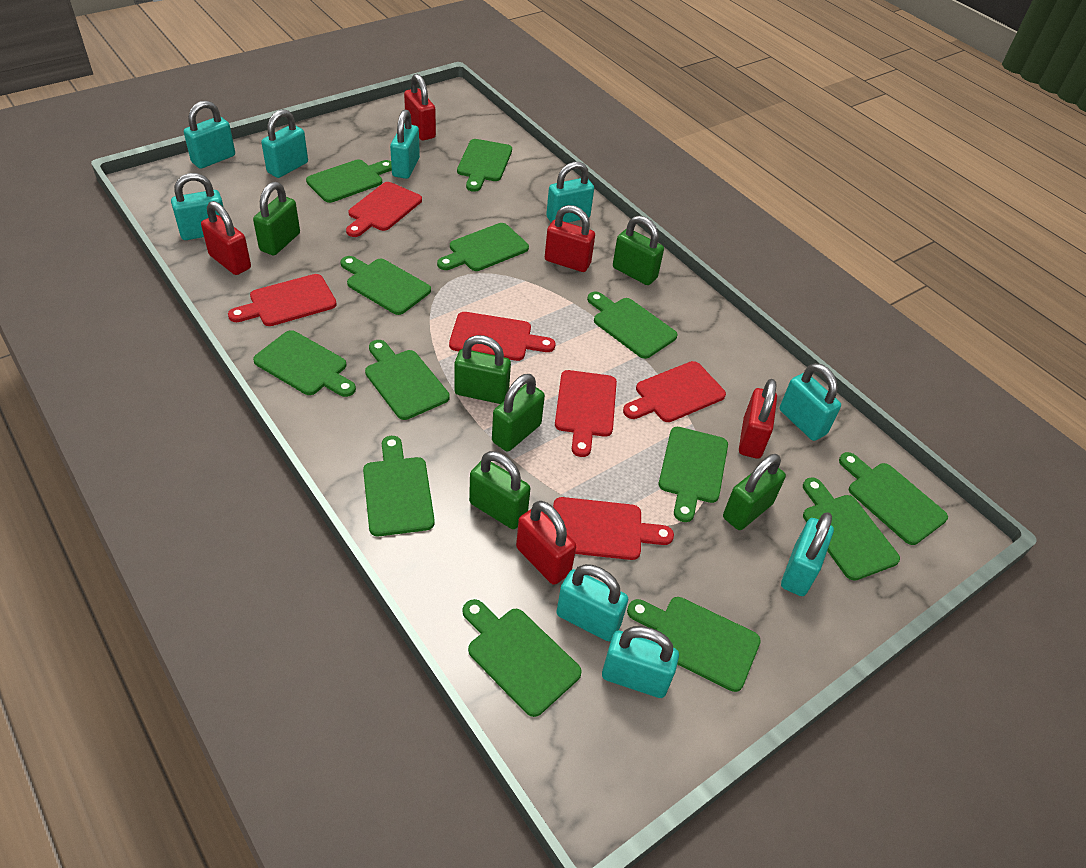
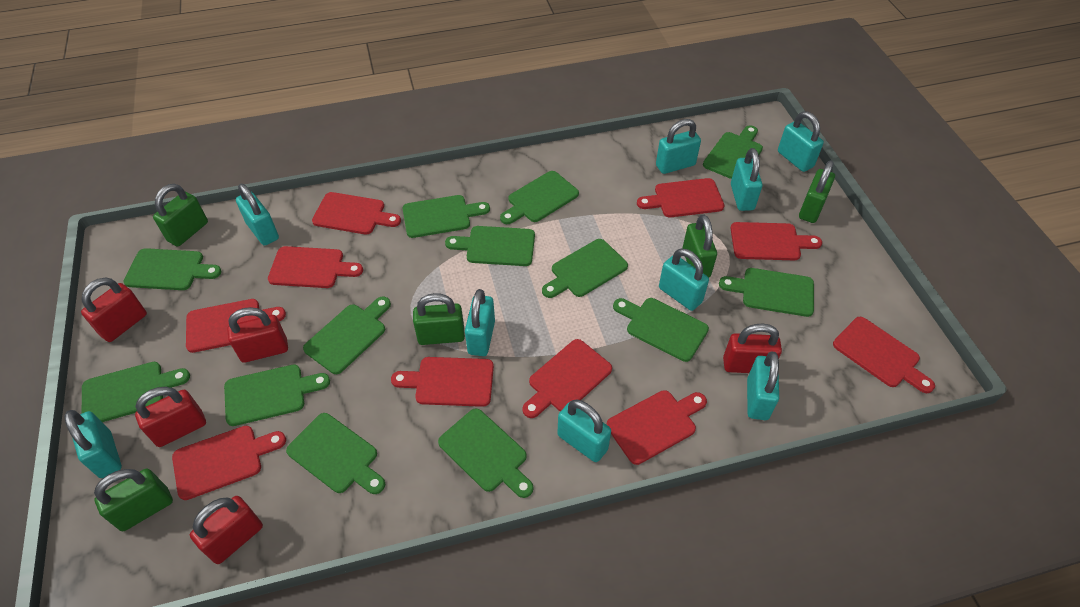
green padlock: 6 -> 5
red cutting board: 6 -> 10

